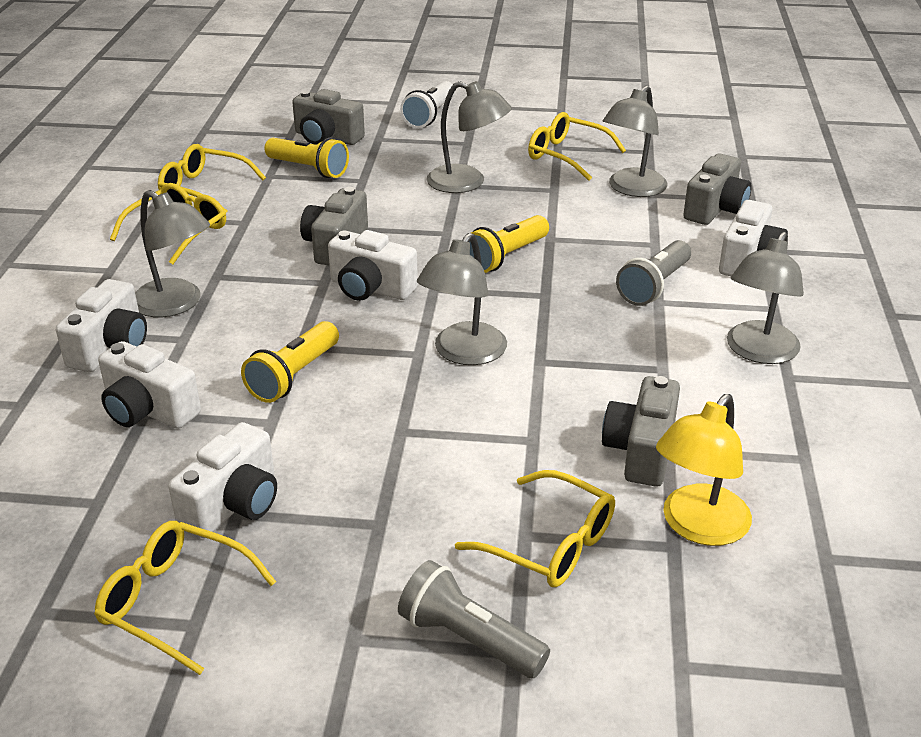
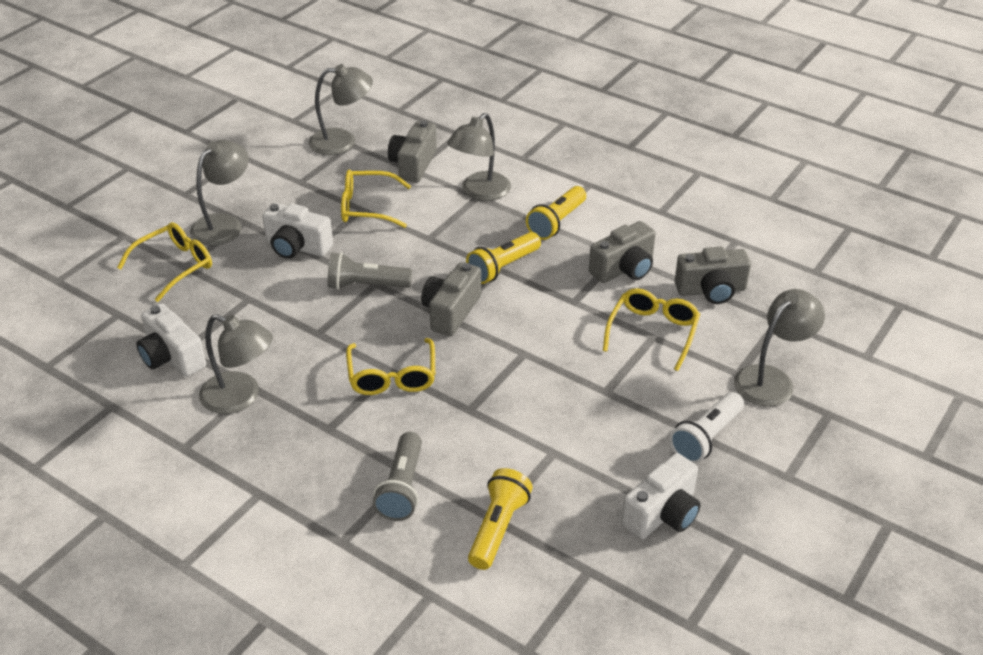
white camera: 5 -> 3
yellow glasses: 5 -> 4
yellow lamp: 1 -> 0

